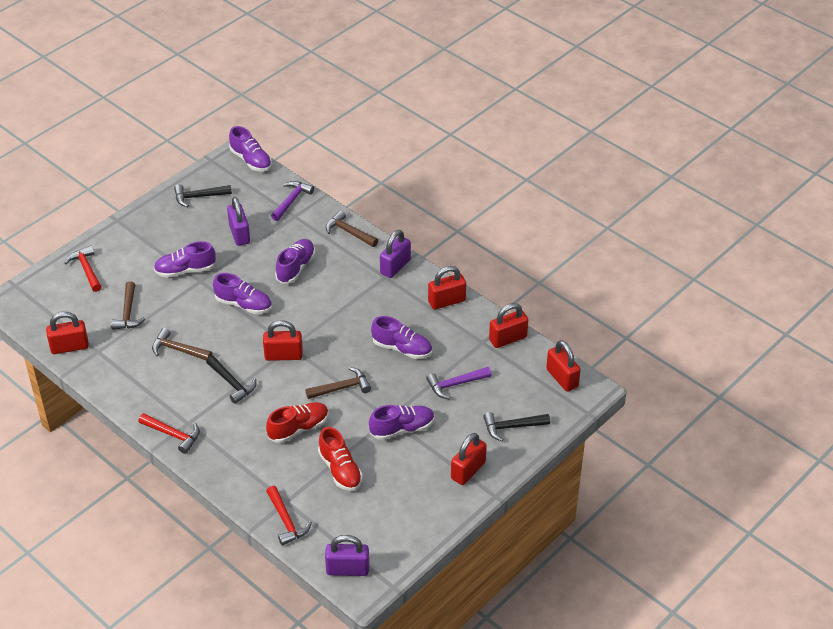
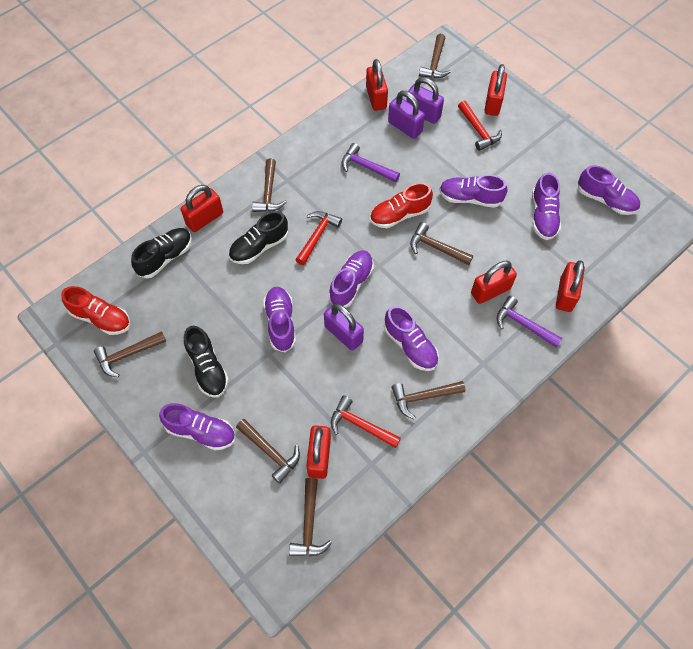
black hammer: 3 -> 0
black shoe: 0 -> 3
brown hammer: 4 -> 7
purple shoe: 6 -> 7

